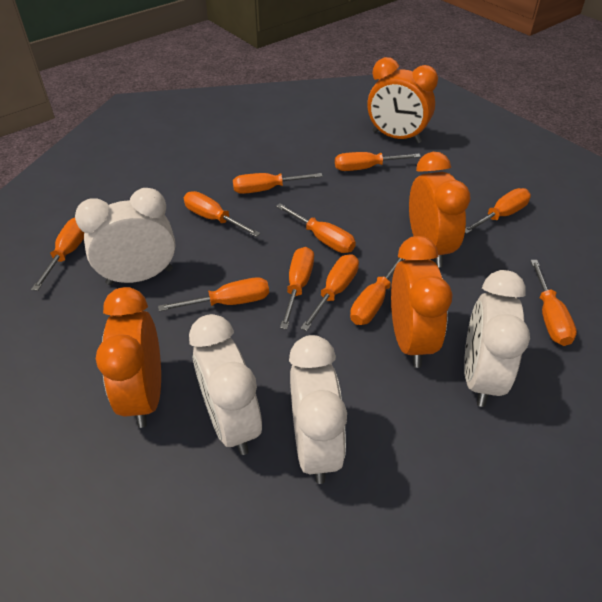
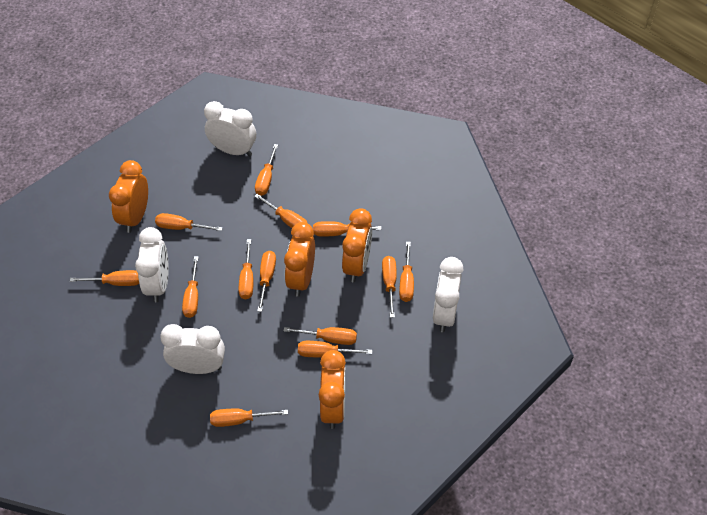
orange screwdriver: 11 -> 13

